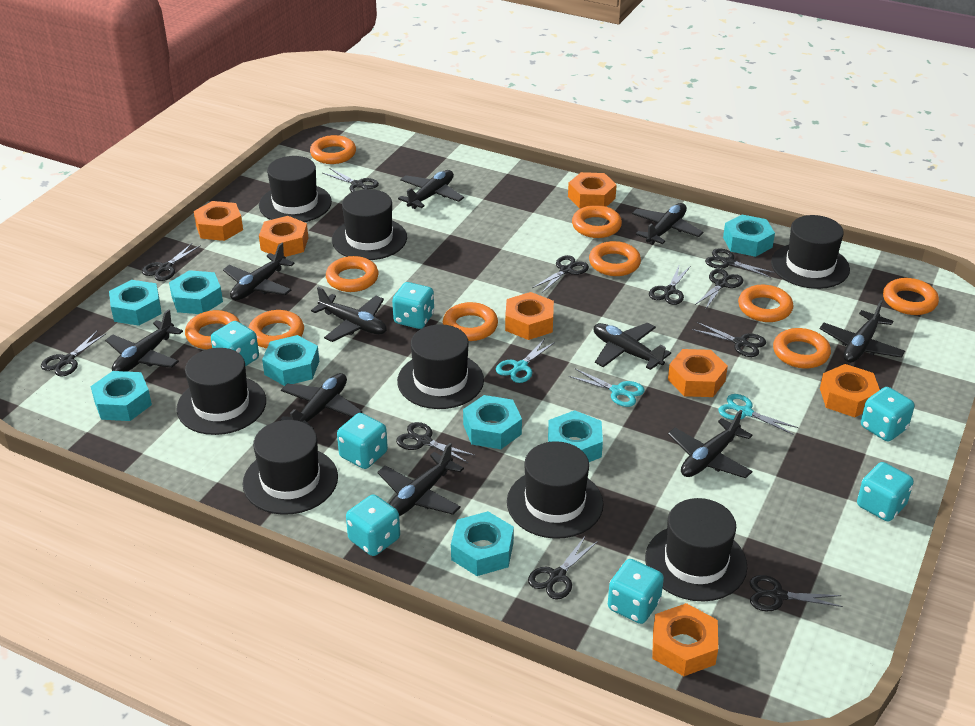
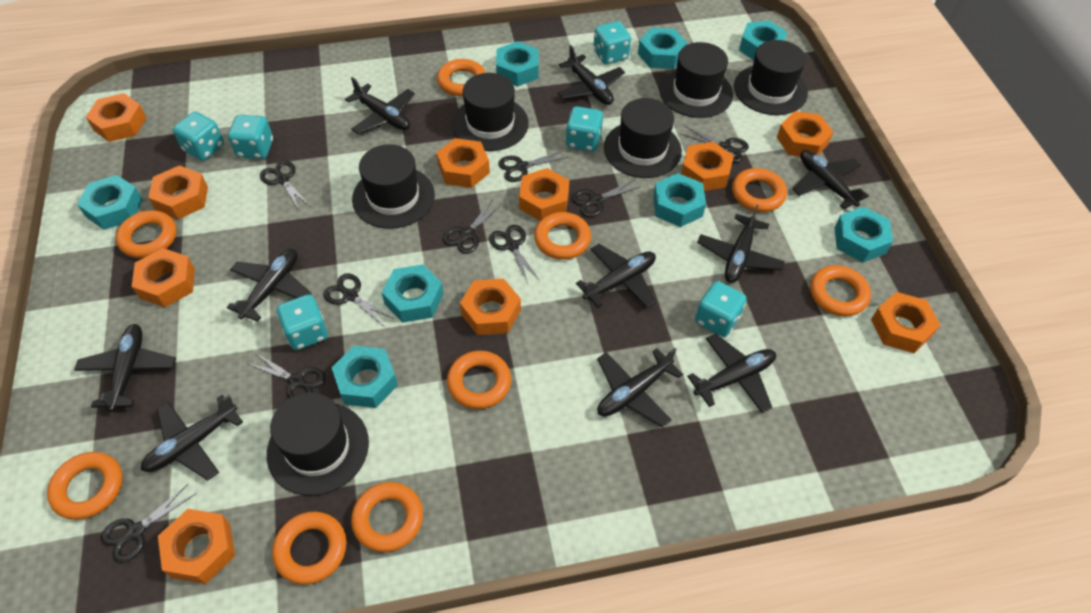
black hat: 8 -> 6
black scissors: 11 -> 9
orange nut: 7 -> 10
orange ring: 10 -> 9
turquoise dice: 7 -> 6
turquoise scissors: 3 -> 0

